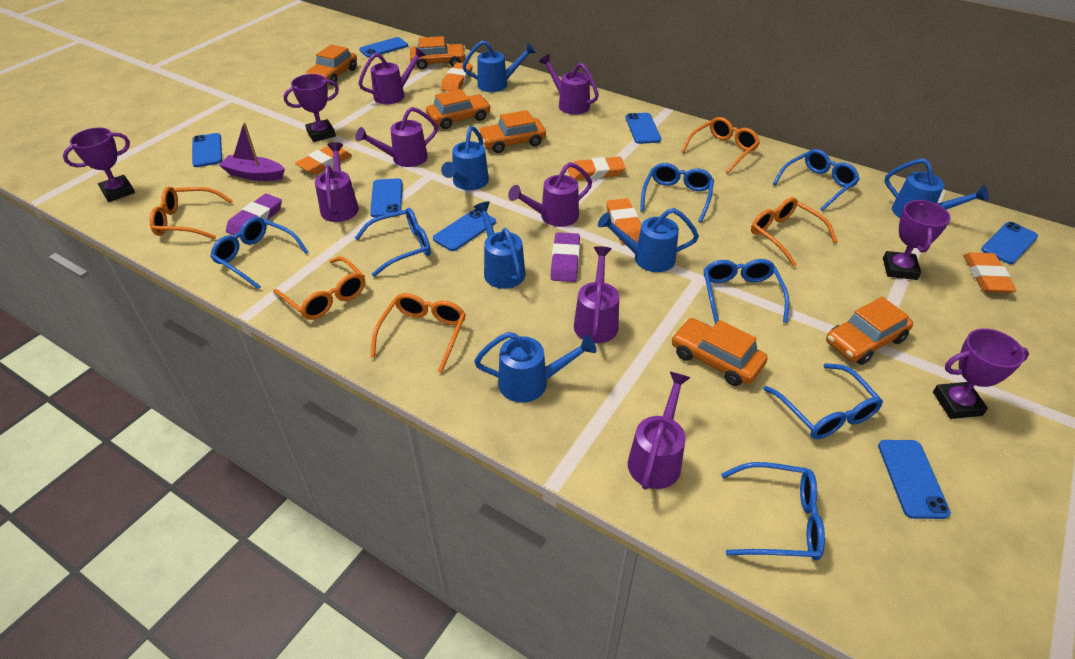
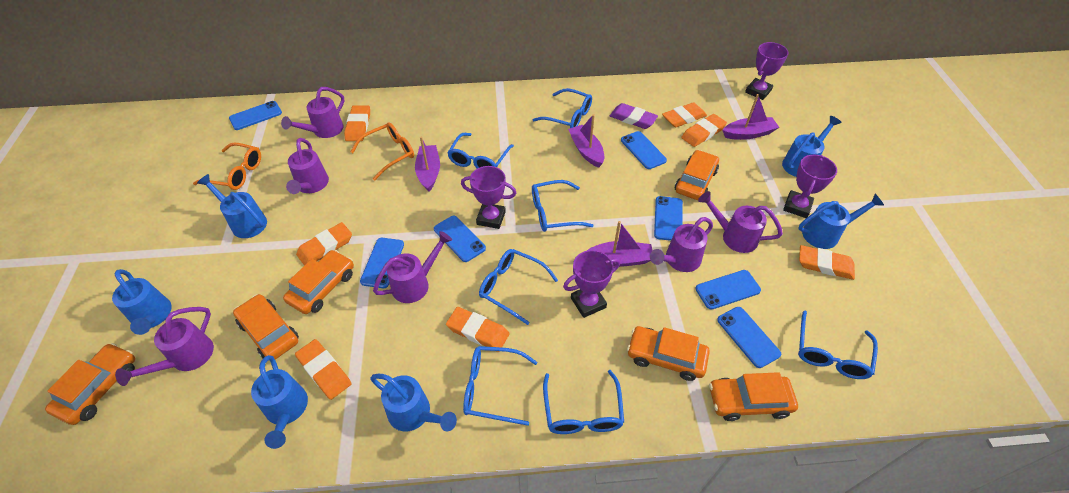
orange eraser: 5 -> 7
orange glasses: 5 -> 2
purple boat: 1 -> 4
purple eraser: 2 -> 1
purple watering can: 7 -> 6

